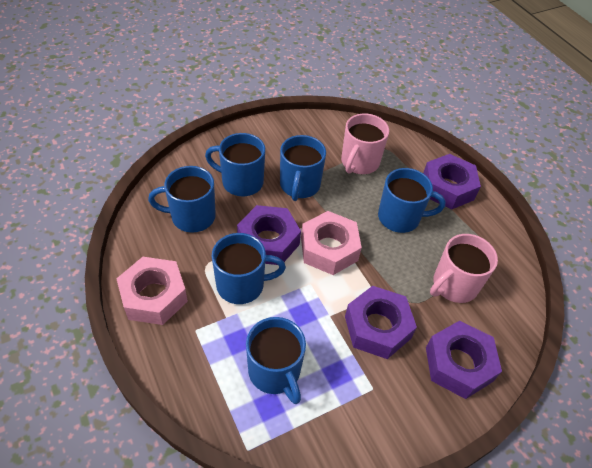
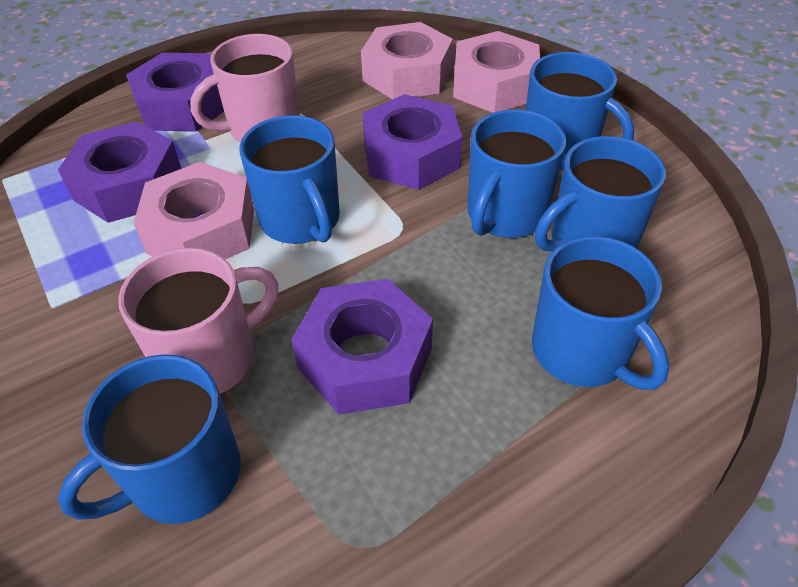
pink nut: 2 -> 3

